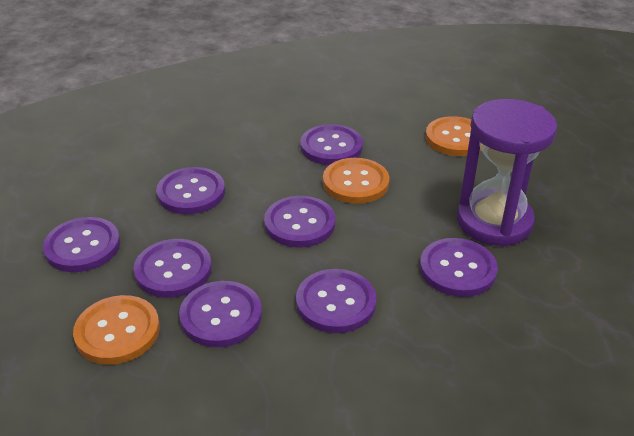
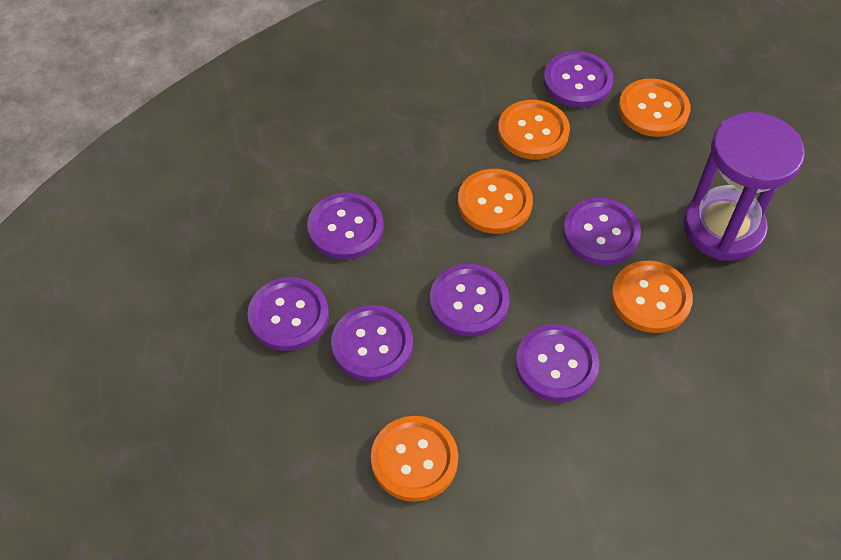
orange button: 3 -> 5
purple button: 8 -> 7

